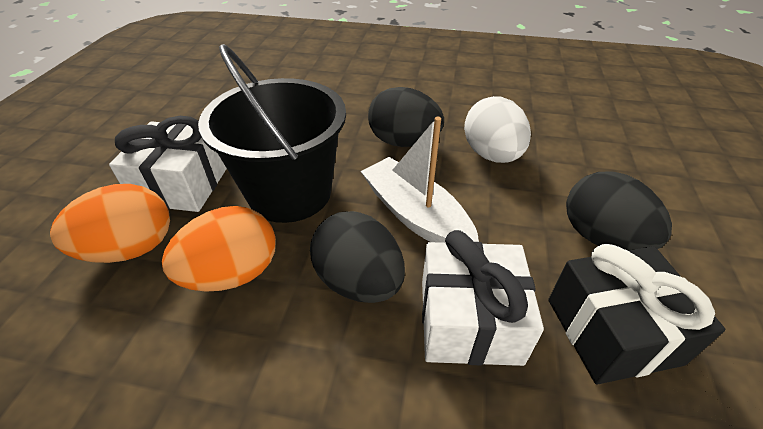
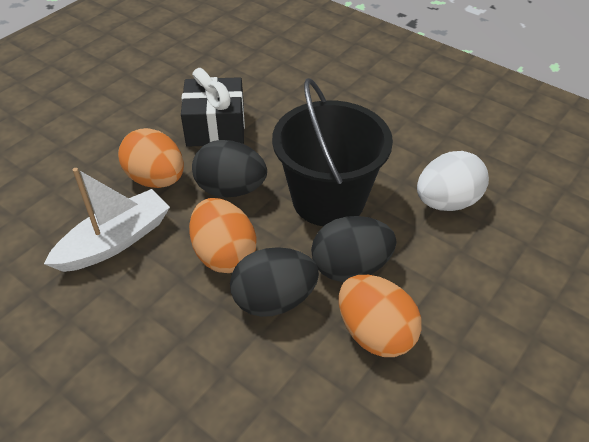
orange egg: 2 -> 3
white gift: 2 -> 0

